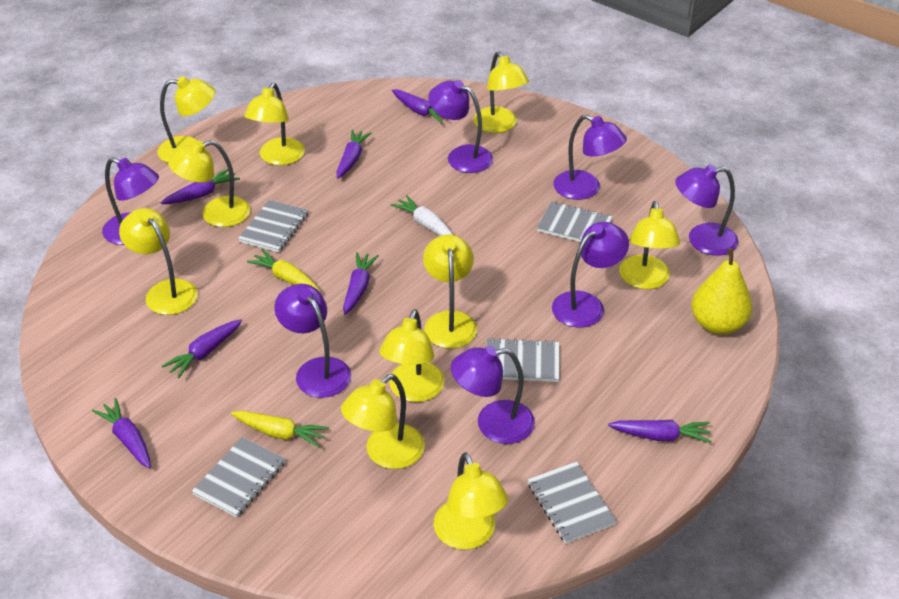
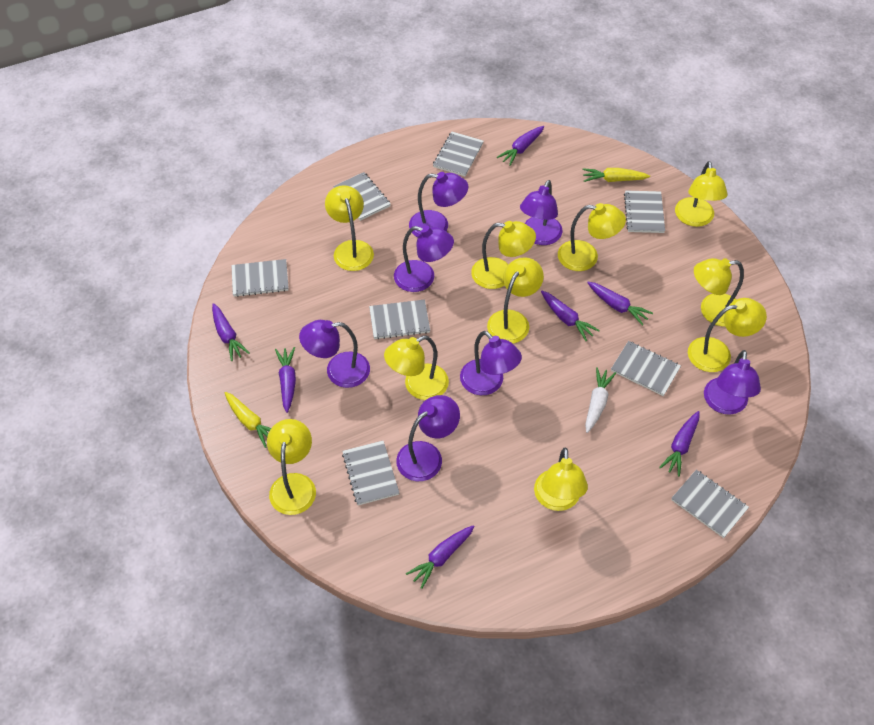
grey notebook: 5 -> 8
yellow pear: 1 -> 0

